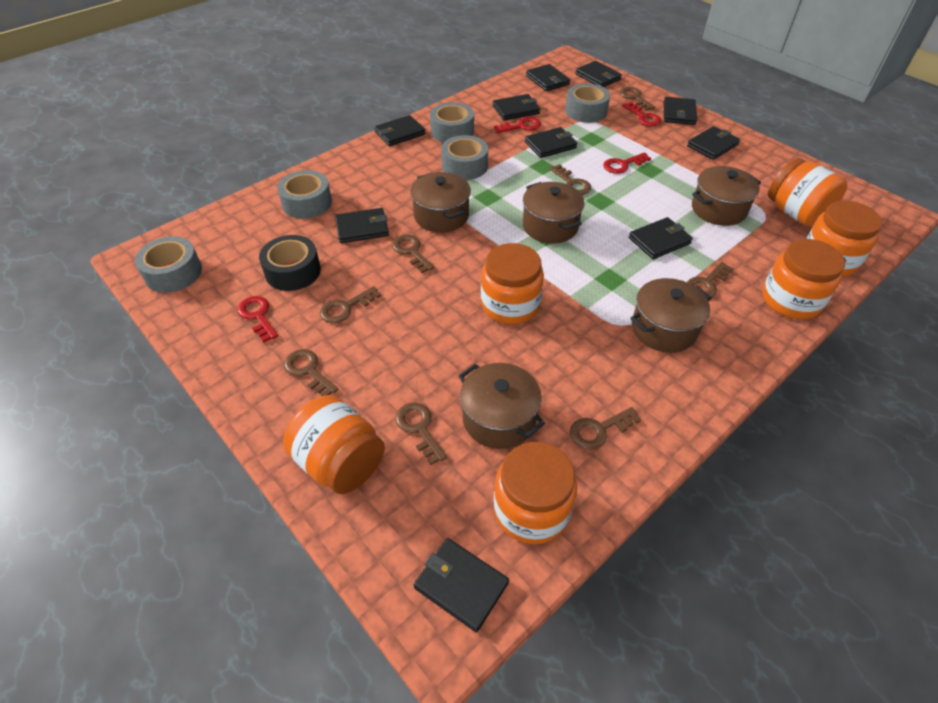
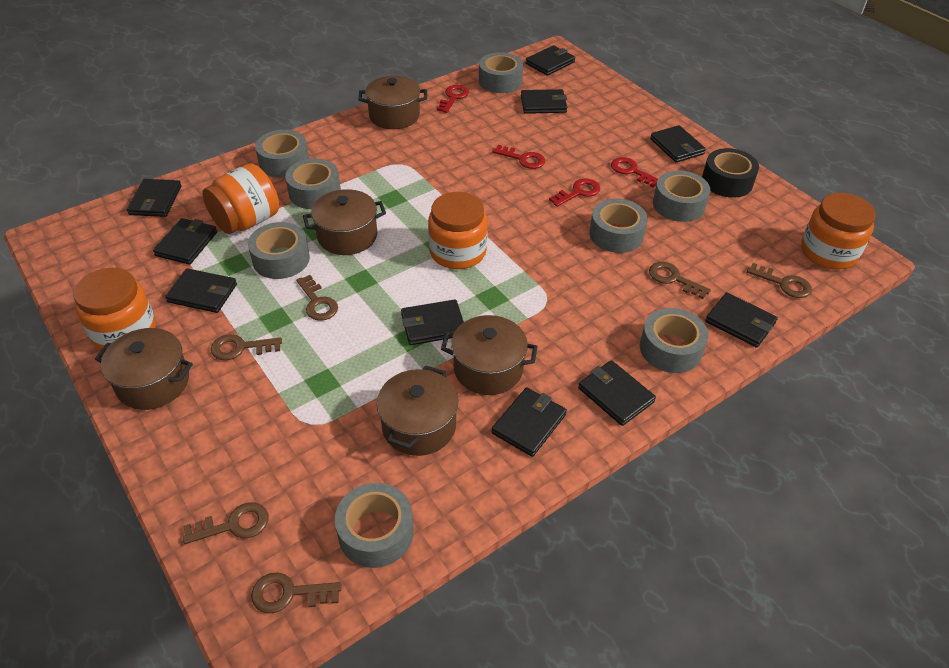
brown key: 8 -> 6
grey tape: 5 -> 8
orange jar: 6 -> 4

